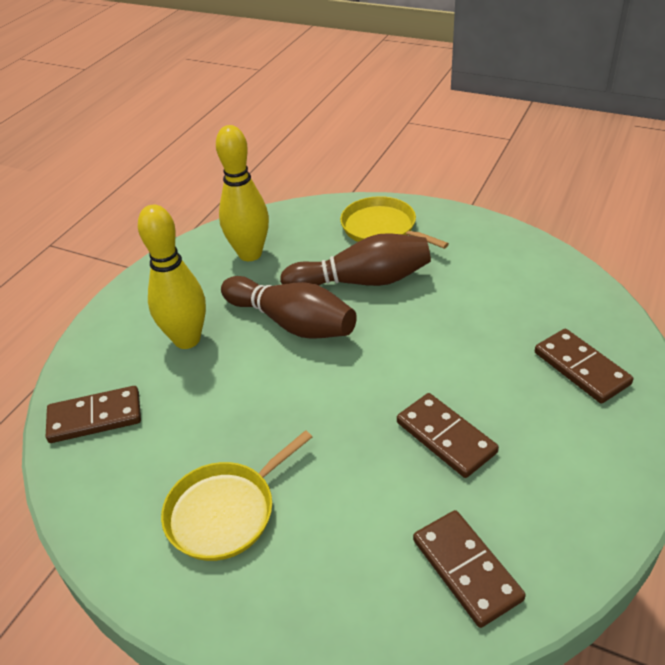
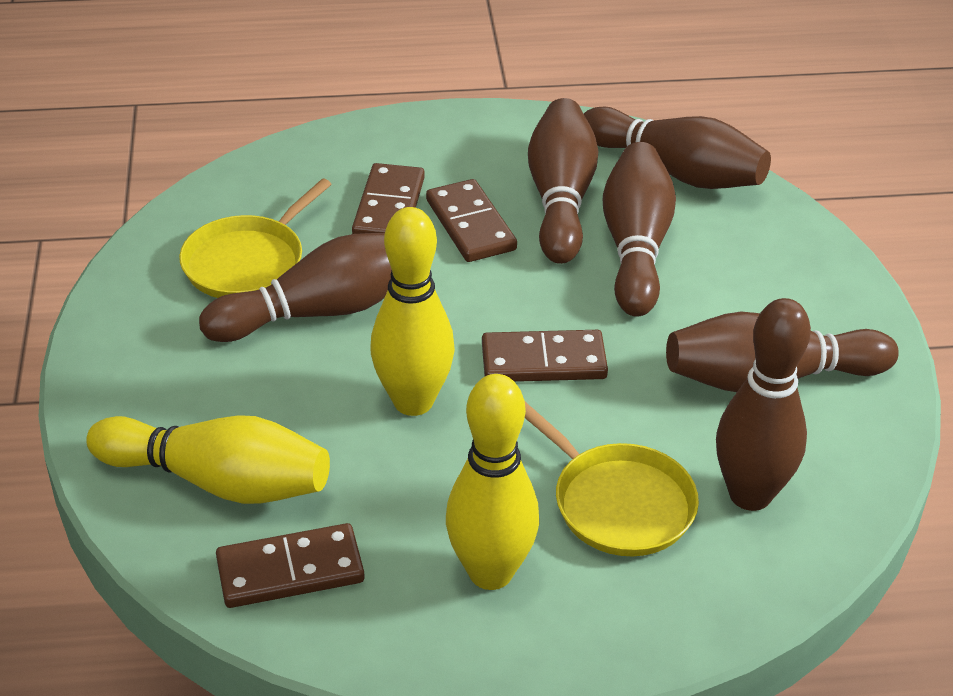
brown bowling pin: 2 -> 6
yellow bowling pin: 2 -> 3

